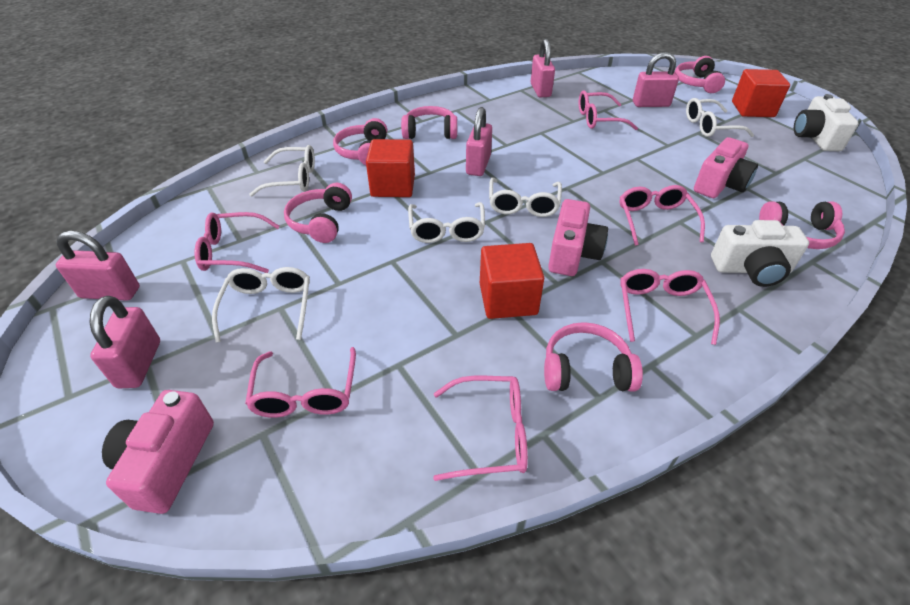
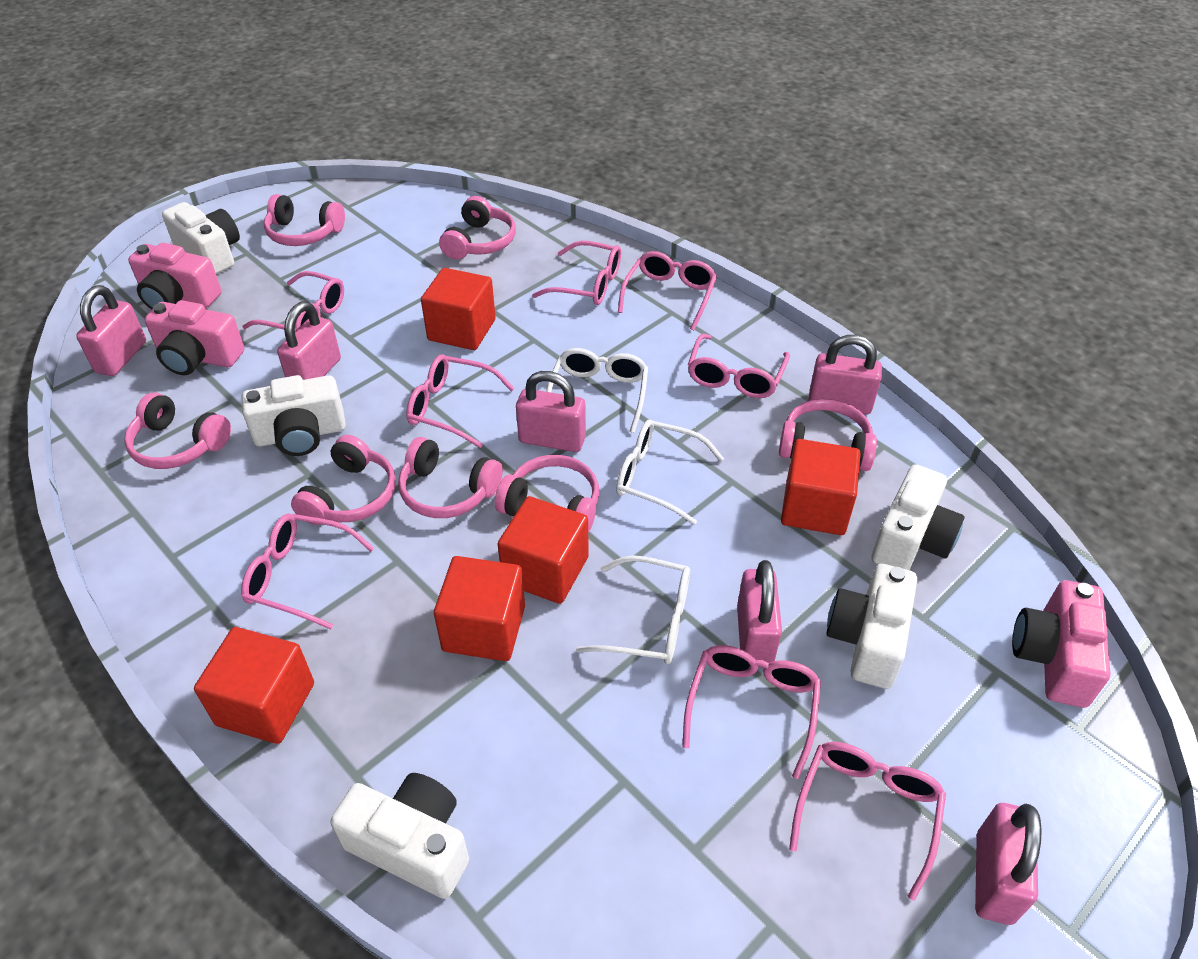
pink glasses: 6 -> 8
pink headphones: 6 -> 7
pink padlock: 5 -> 6
red cube: 3 -> 5
white camera: 2 -> 5
white glasses: 5 -> 3

